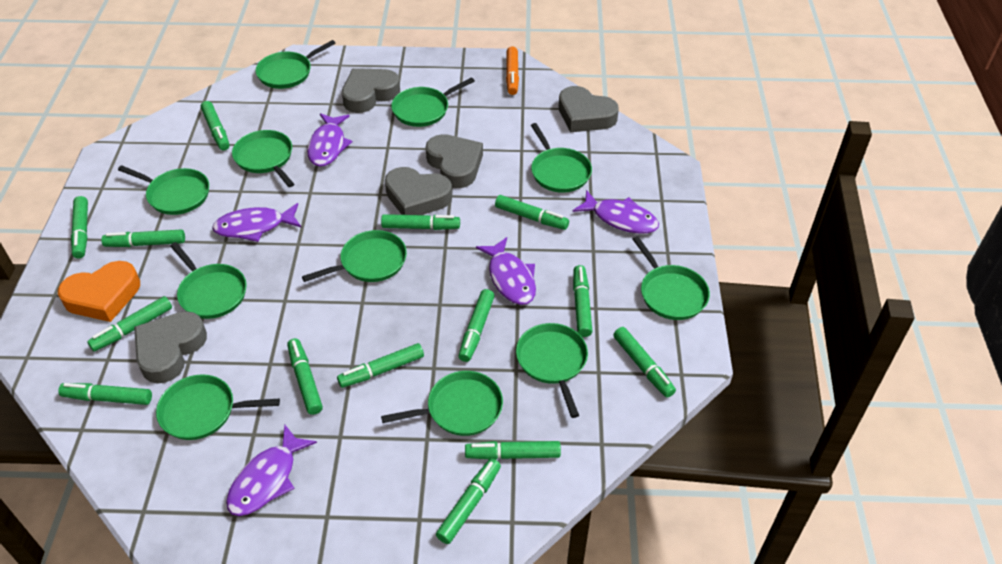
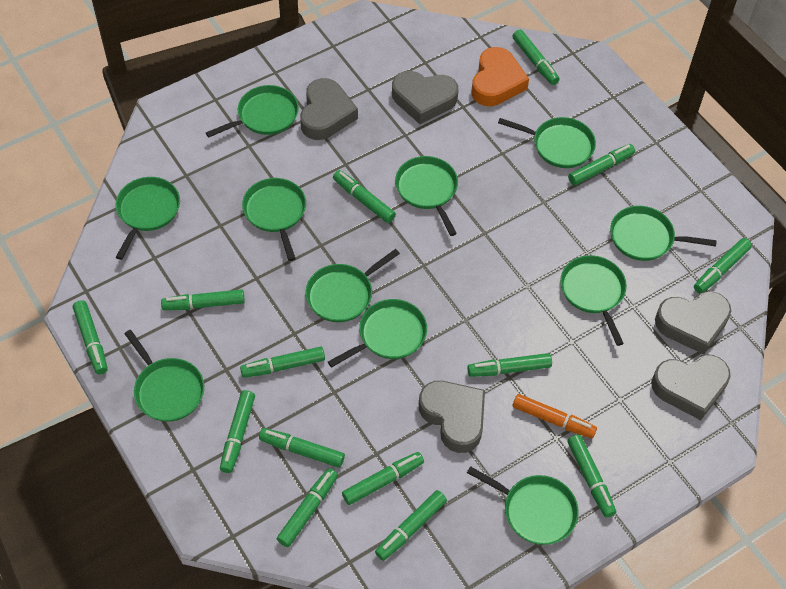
purple fish: 5 -> 0

